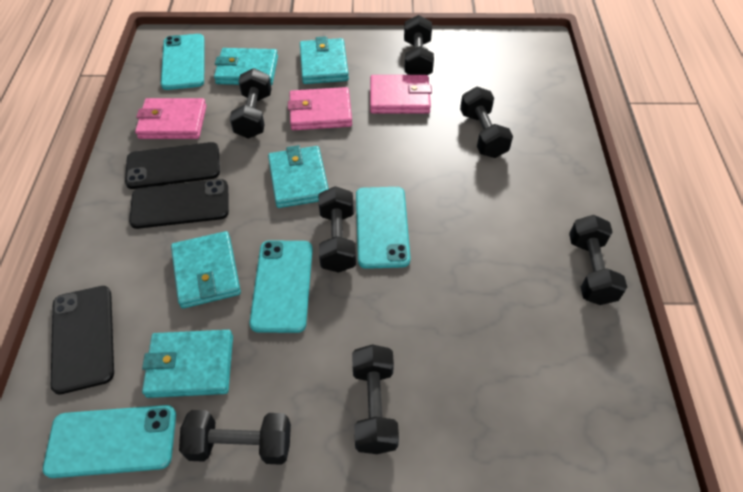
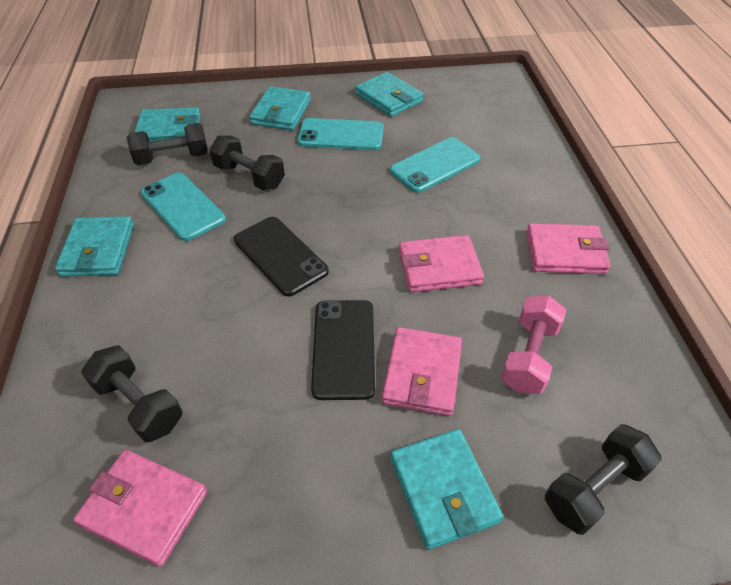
black dumbbell: 7 -> 4
black phone: 3 -> 2
pink dumbbell: 0 -> 1
pink wallet: 3 -> 4
turquoise phone: 4 -> 3

